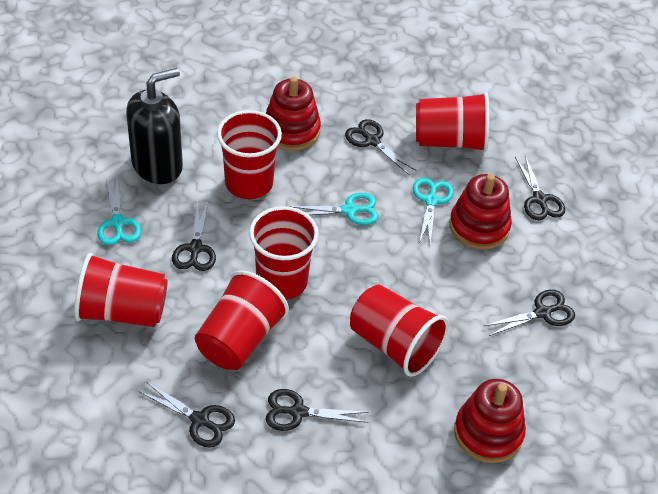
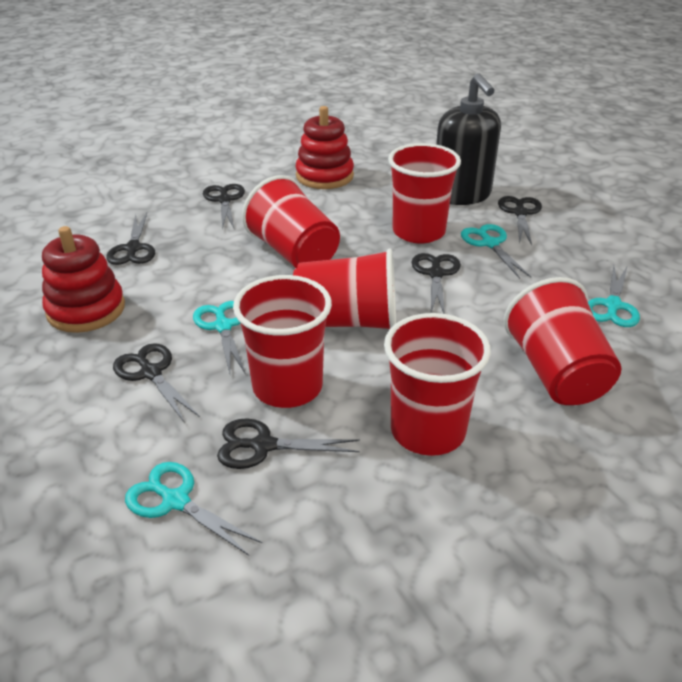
red stacking toy: 3 -> 2
turquoise scissors: 3 -> 4

